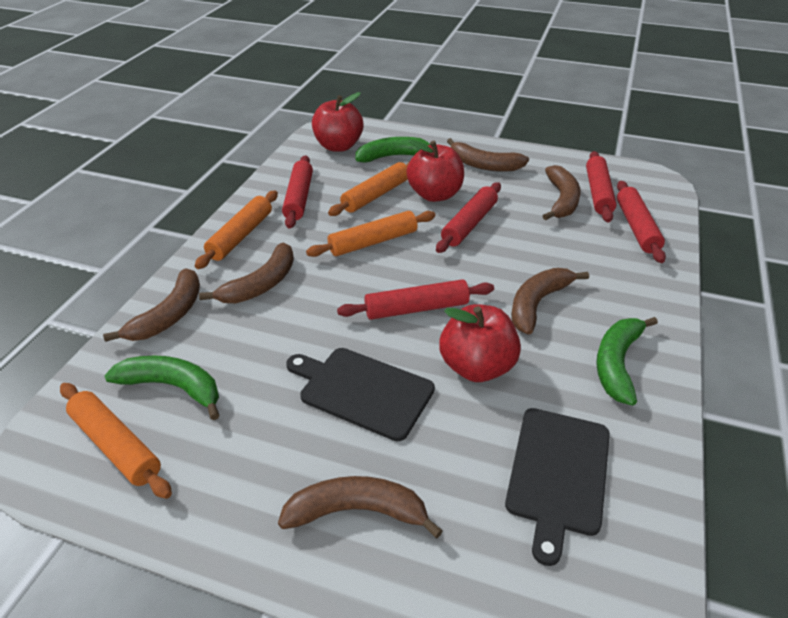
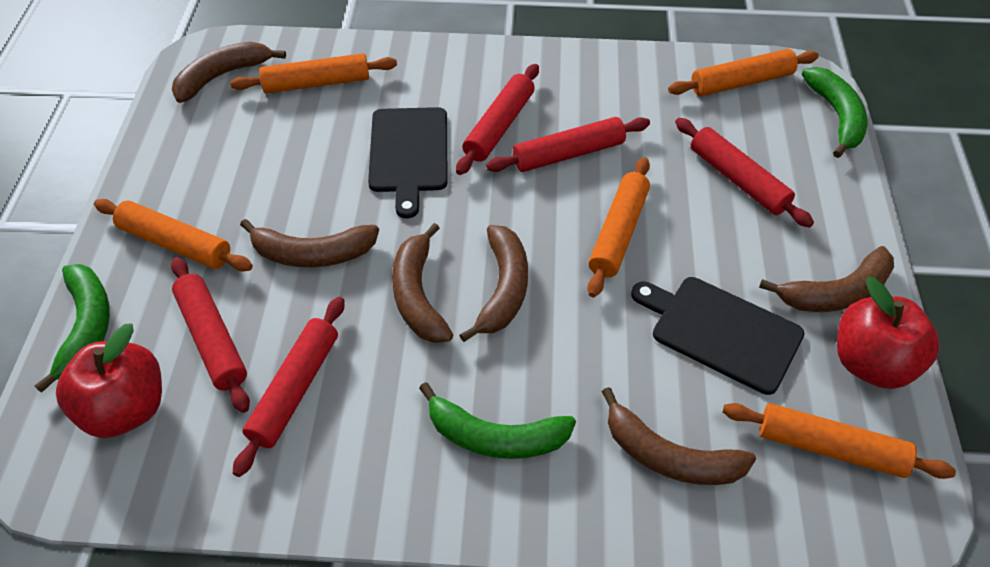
orange rolling pin: 4 -> 5
red apple: 3 -> 2

